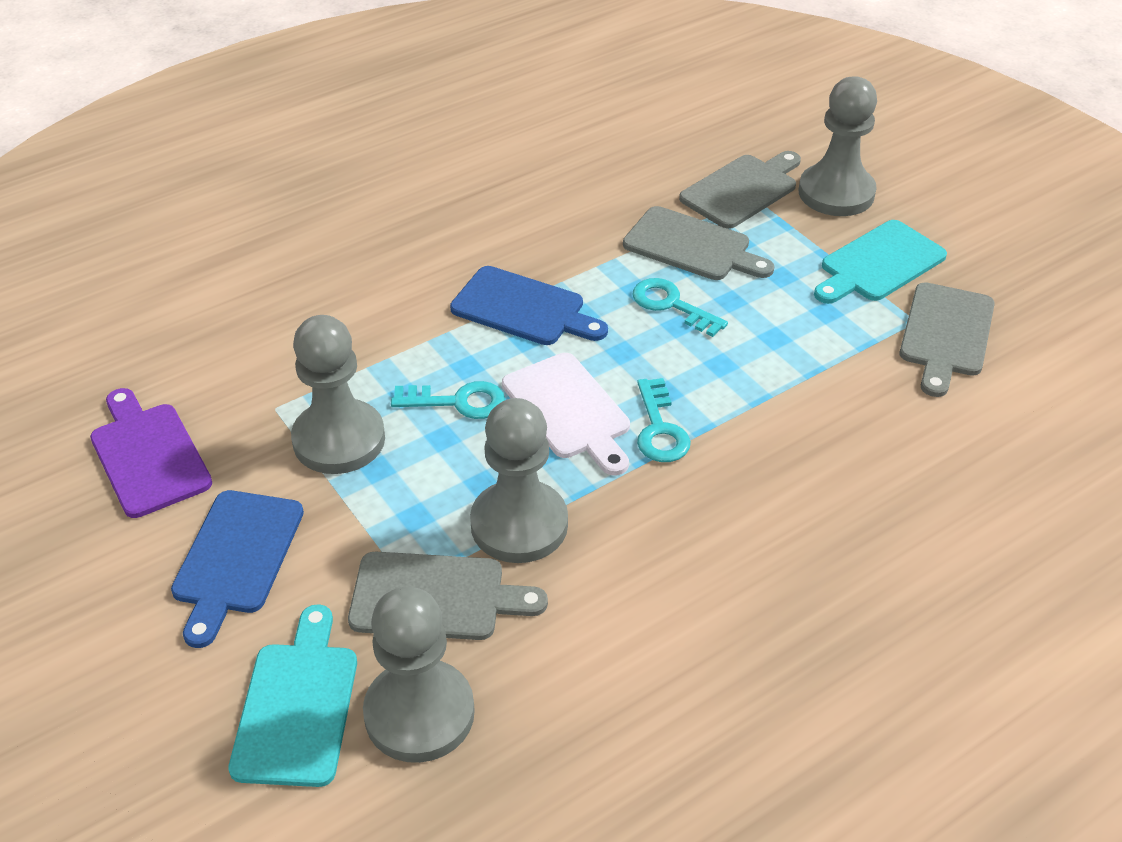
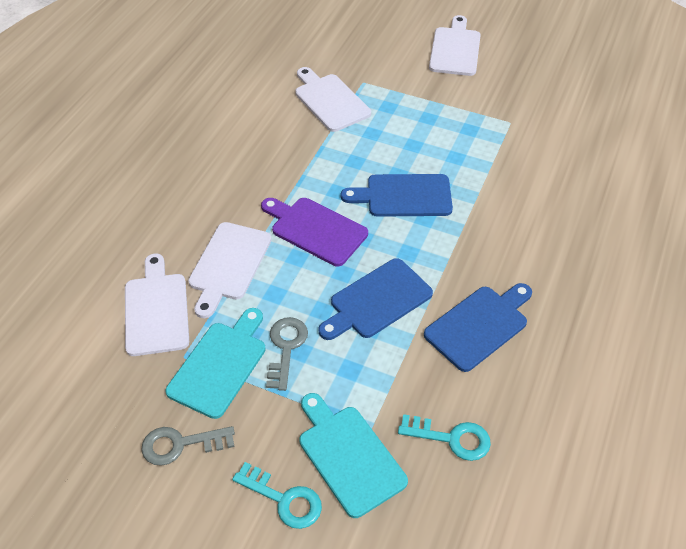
blue cutting board: 2 -> 3
grey cutting board: 4 -> 0
grey key: 0 -> 2
grey pawn: 4 -> 0
turquoise key: 3 -> 2
white cutting board: 1 -> 4

